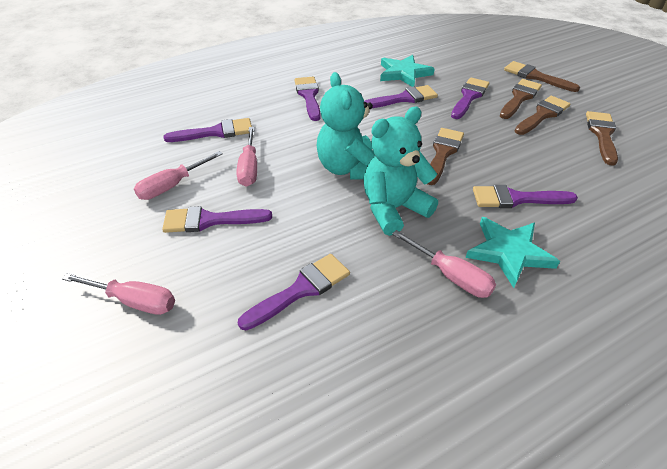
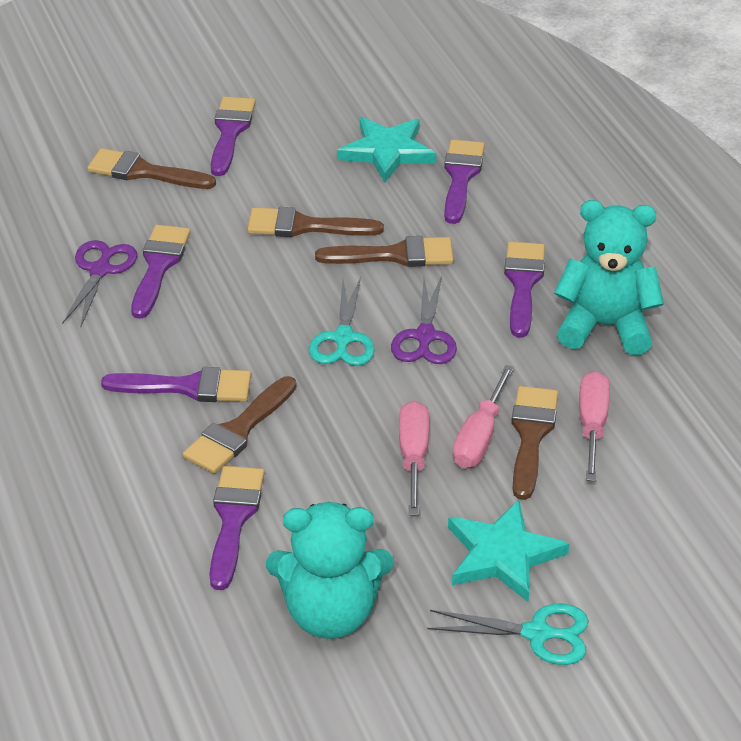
pink screwdriver: 4 -> 3
purple brush: 7 -> 6
purple scissors: 0 -> 2
turquoise scissors: 0 -> 2

